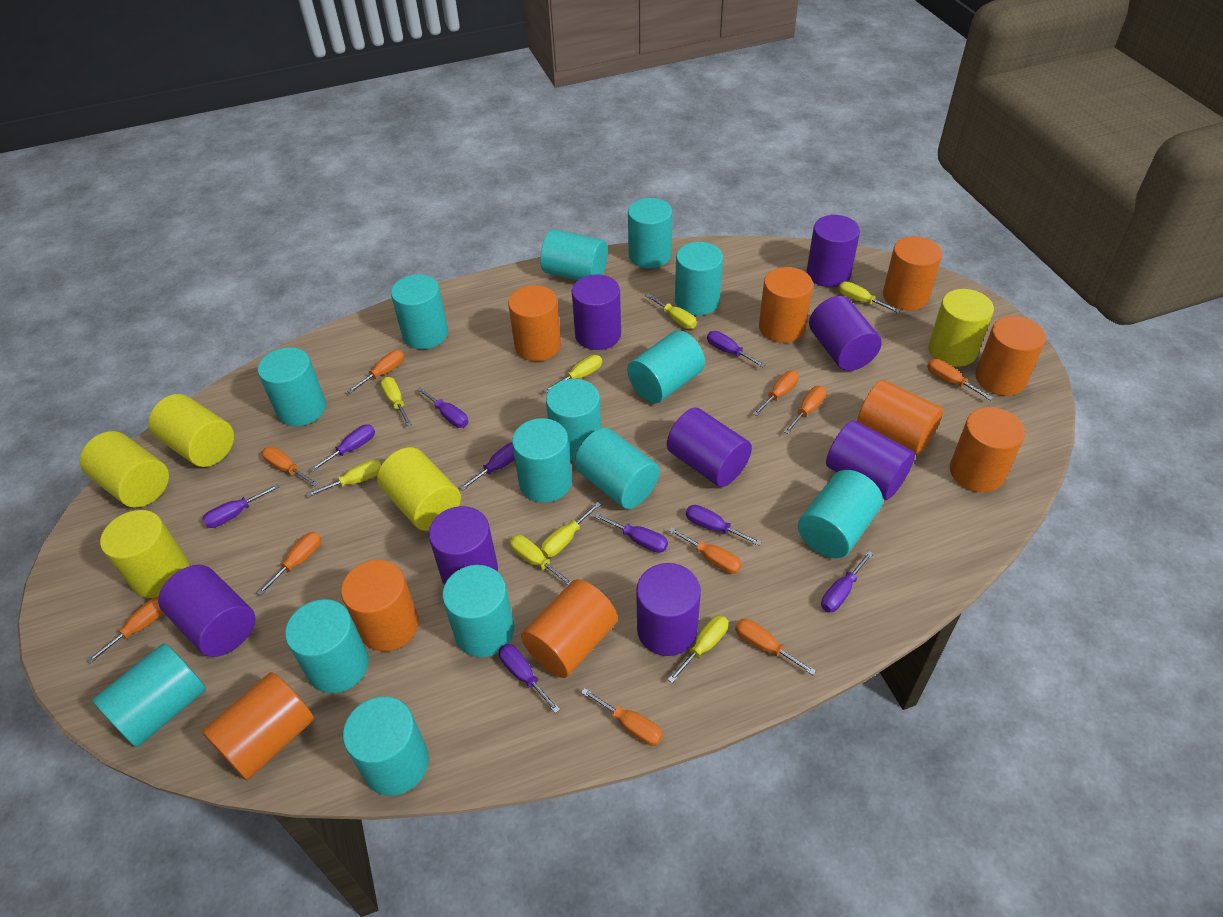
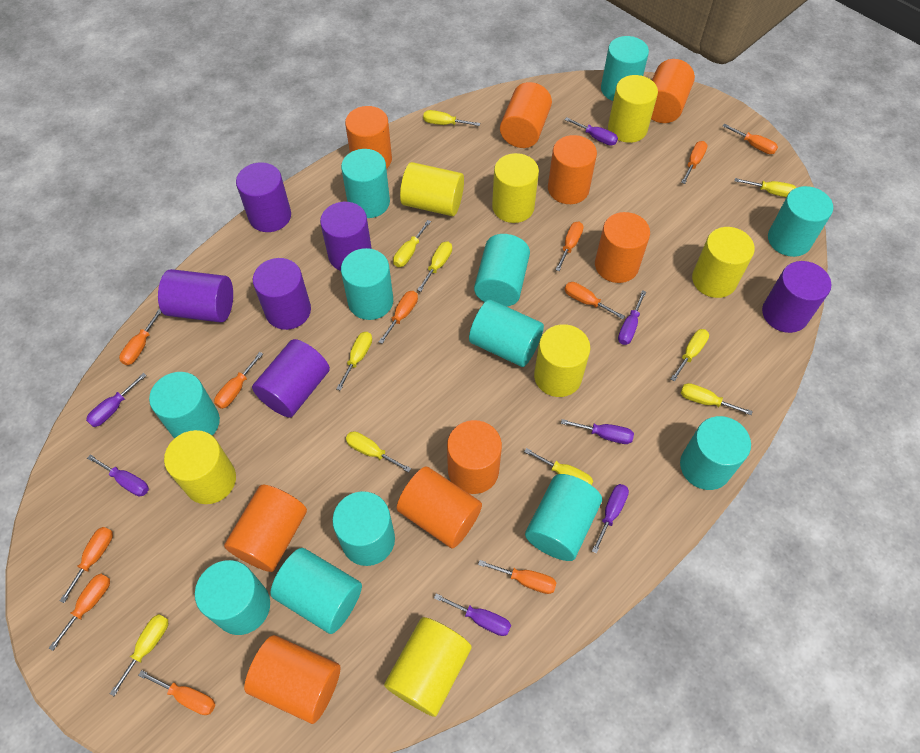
orange screwdriver: 10 -> 11
purple cylinder: 8 -> 6
purple screwdriver: 9 -> 7
turquoise cylinder: 14 -> 12
yellow cylinder: 5 -> 7
yellow screwdriver: 8 -> 10

